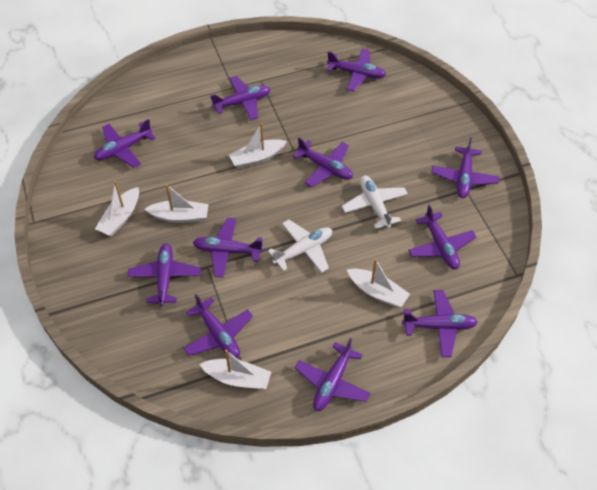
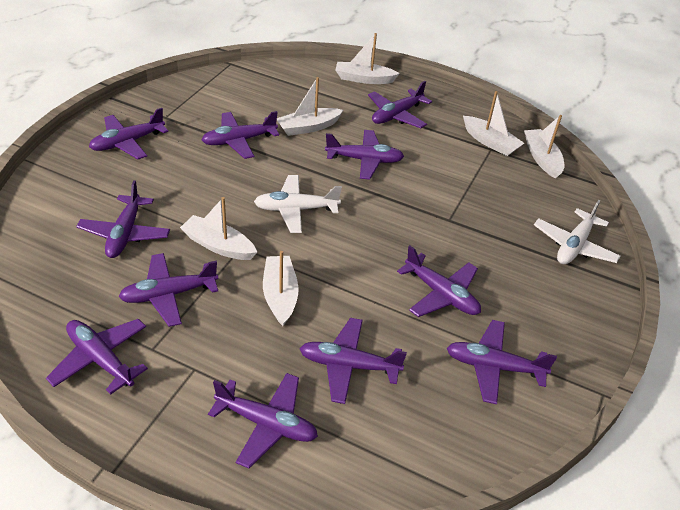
white boat: 5 -> 6

